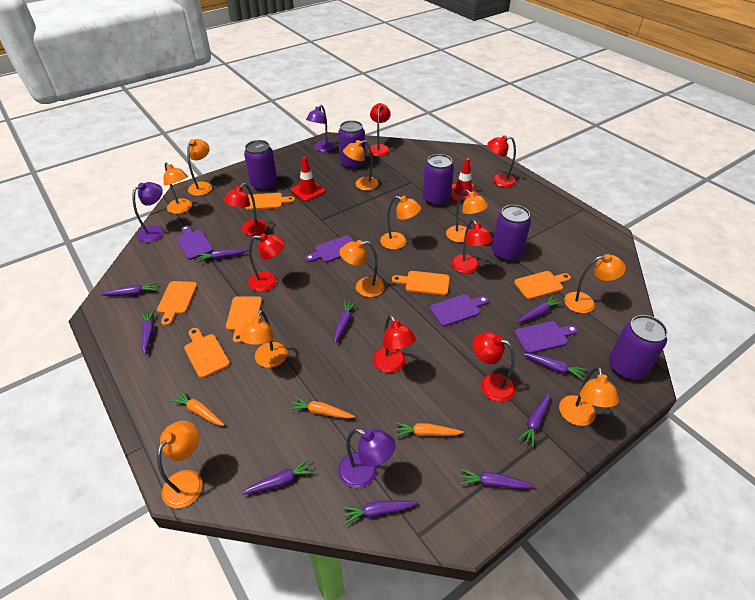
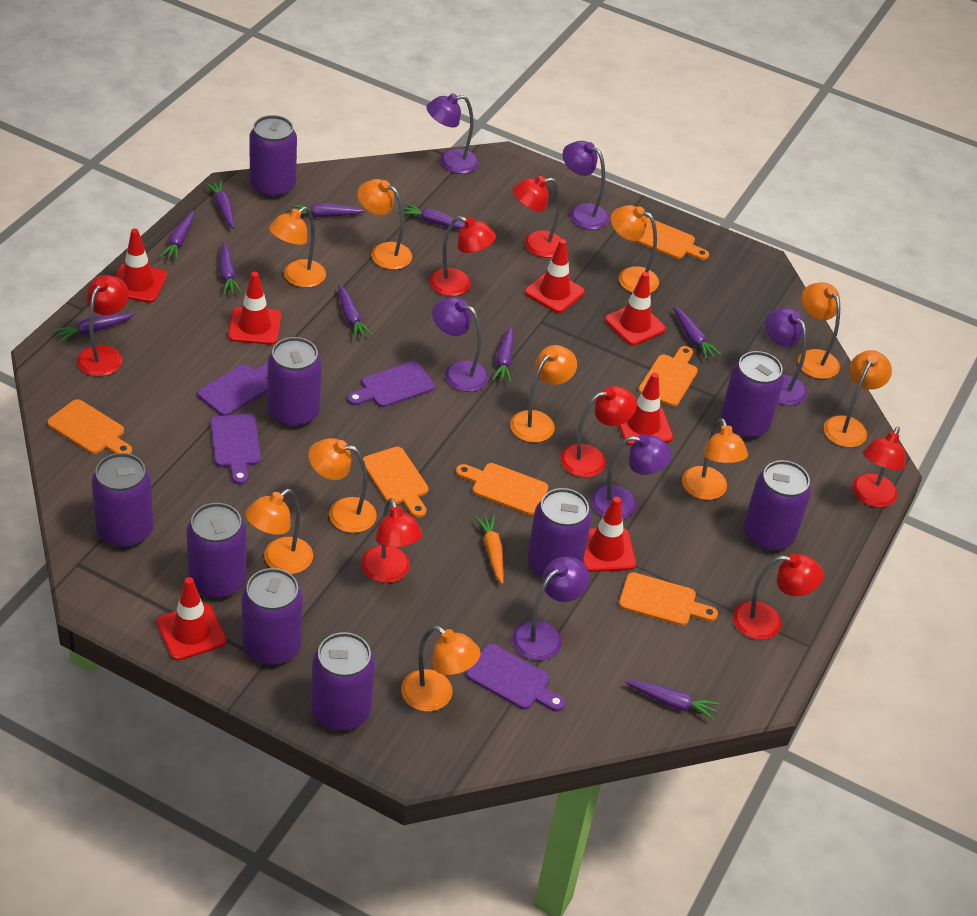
orange carrot: 3 -> 1
purple can: 5 -> 9
purple lamp: 3 -> 6
red traffic cone: 2 -> 7

